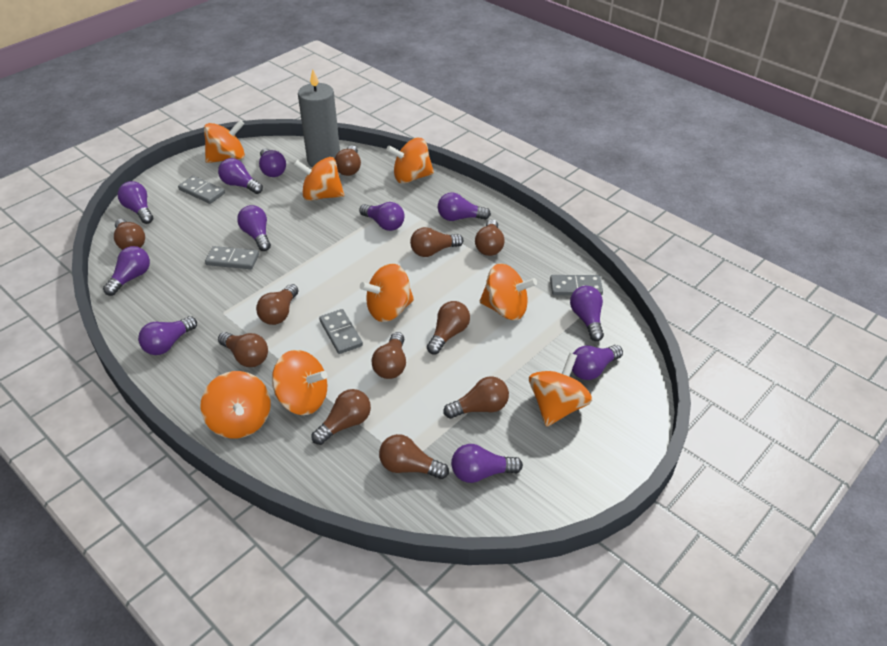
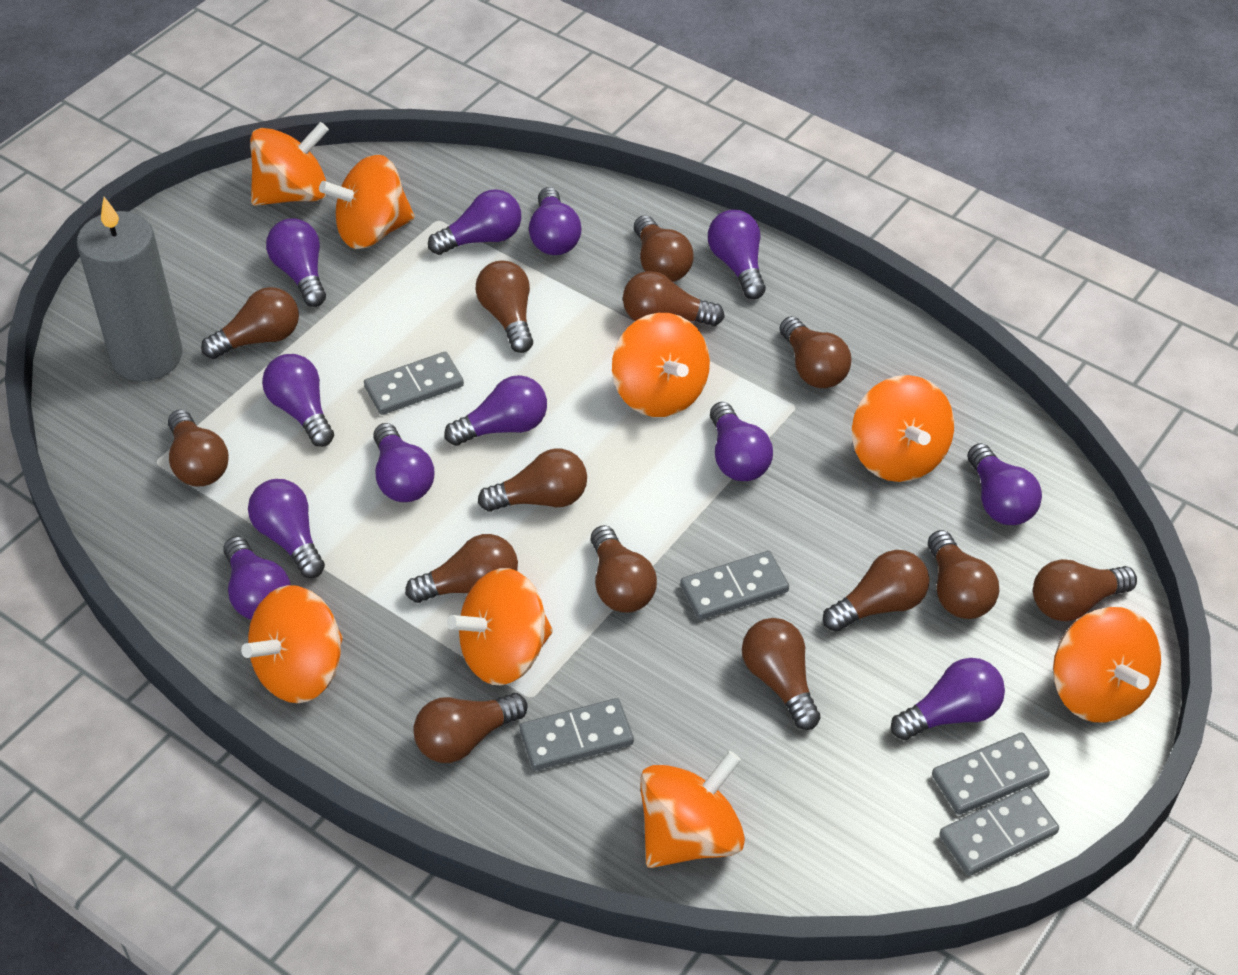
brown light bulb: 11 -> 14
grey domino: 4 -> 5
purple light bulb: 11 -> 12

